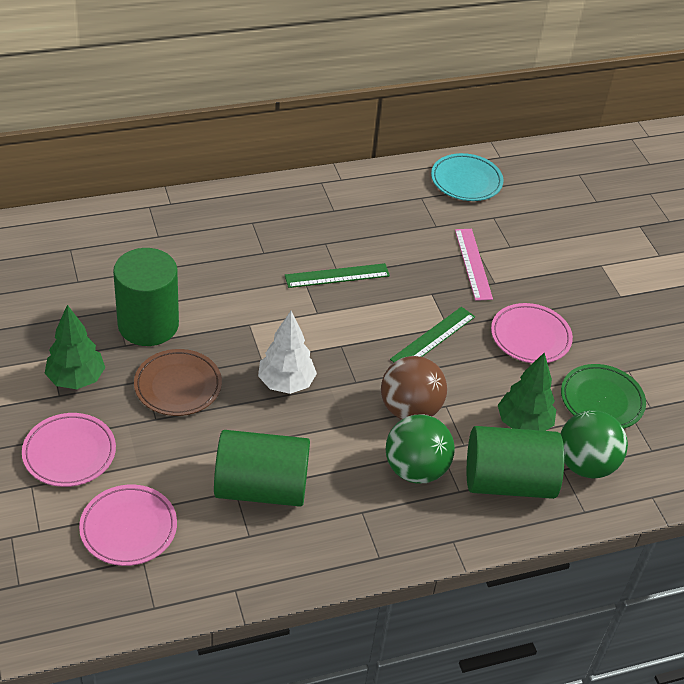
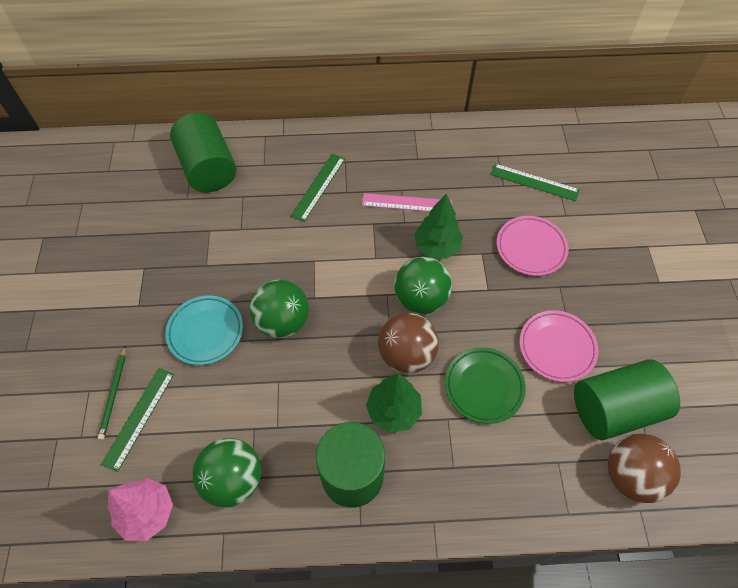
brown ball: 1 -> 2
brown plate: 1 -> 0
green ball: 2 -> 3
green pencil: 0 -> 1
green ruler: 2 -> 3
pink plate: 3 -> 2
pink tree: 0 -> 1
white tree: 1 -> 0

